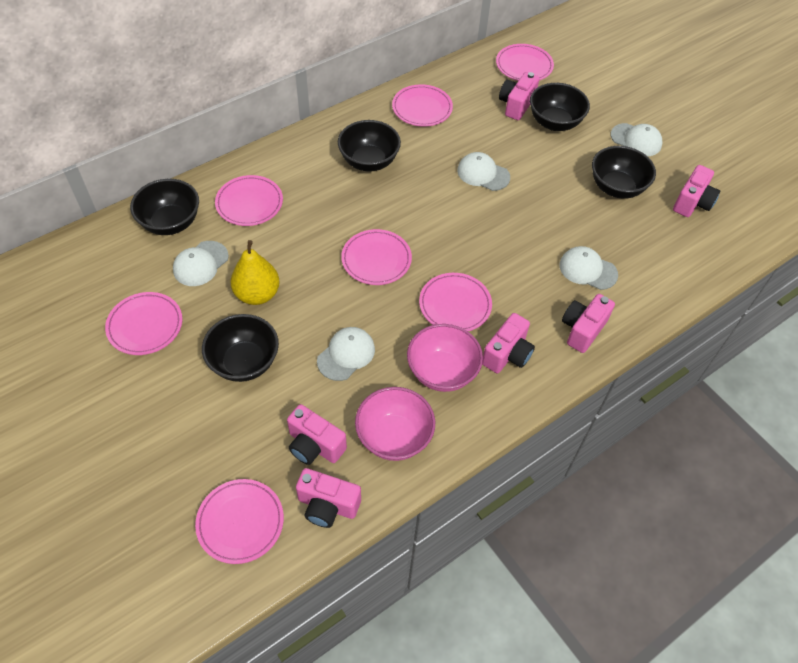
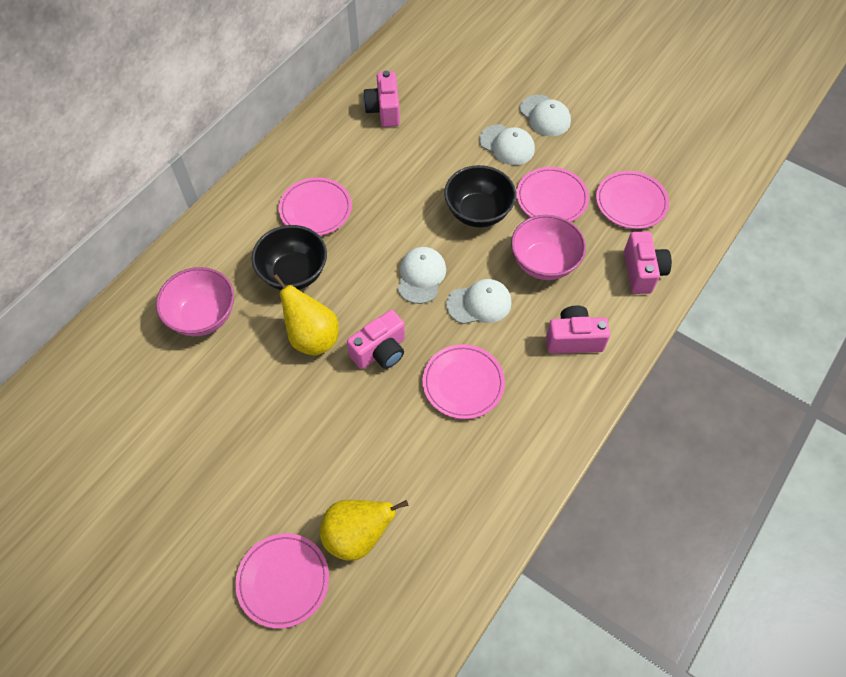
black bowl: 5 -> 2
pink camera: 6 -> 4
pink plate: 7 -> 5
white cap: 5 -> 4
yellow pear: 1 -> 2

